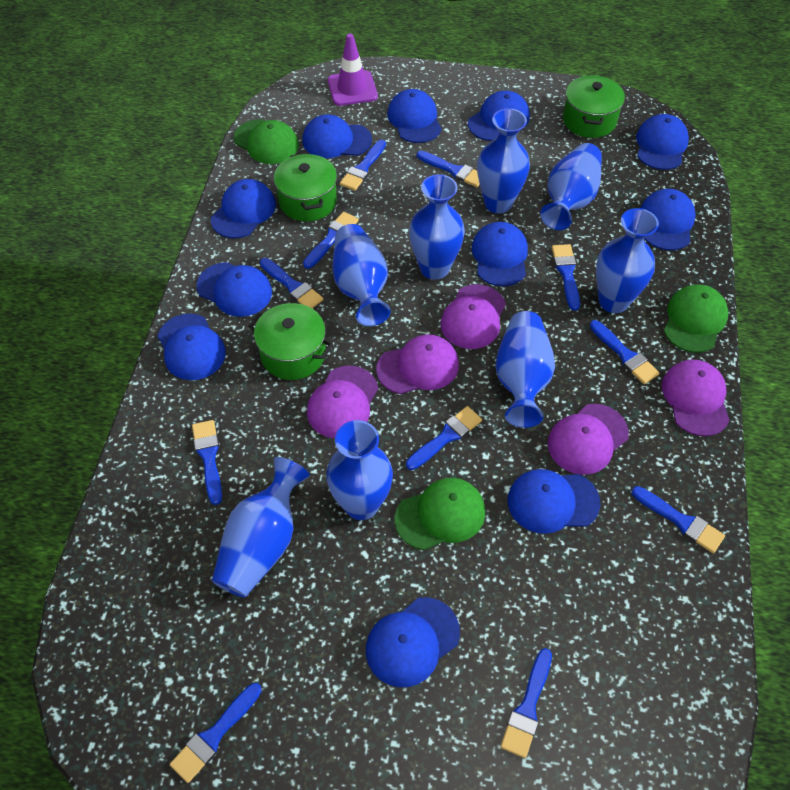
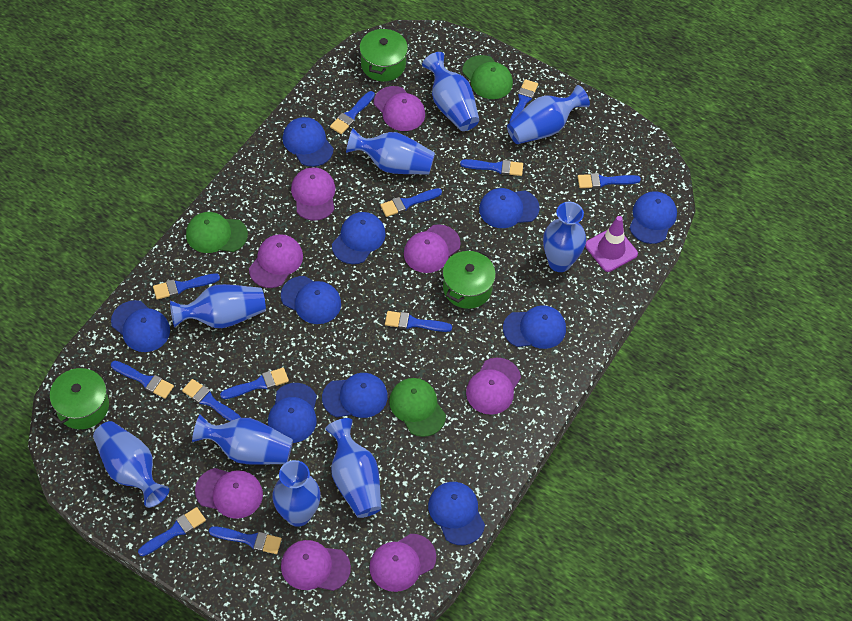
blue brush: 11 -> 12
blue cap: 11 -> 10
blue vase: 8 -> 9
purple cap: 5 -> 8

